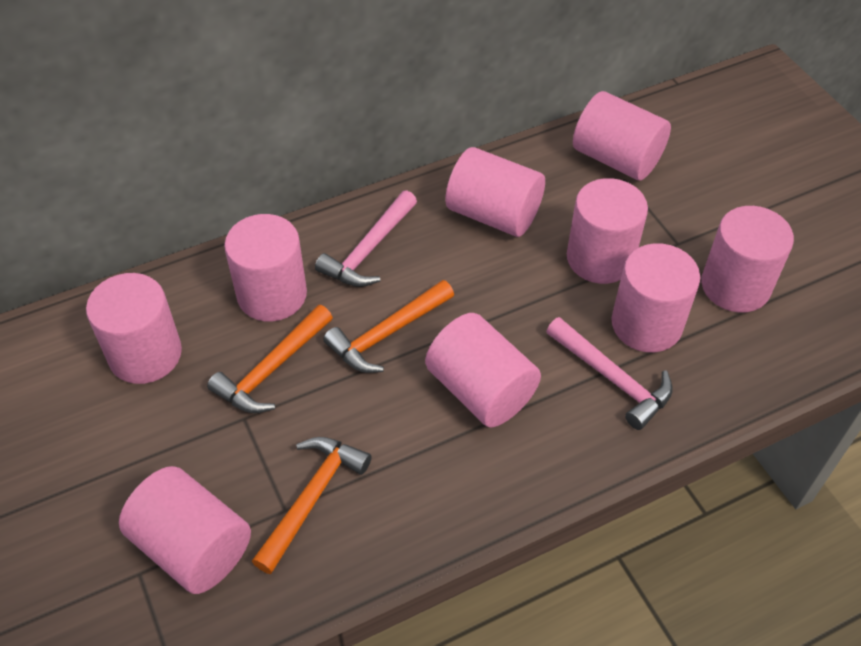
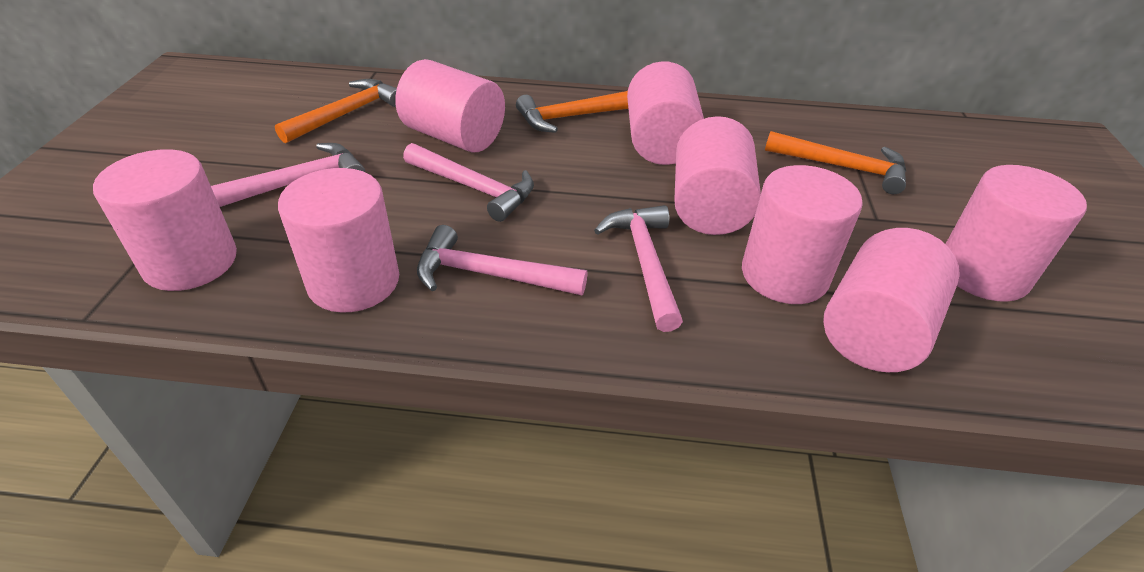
pink cylinder: 9 -> 8
pink hammer: 2 -> 4

